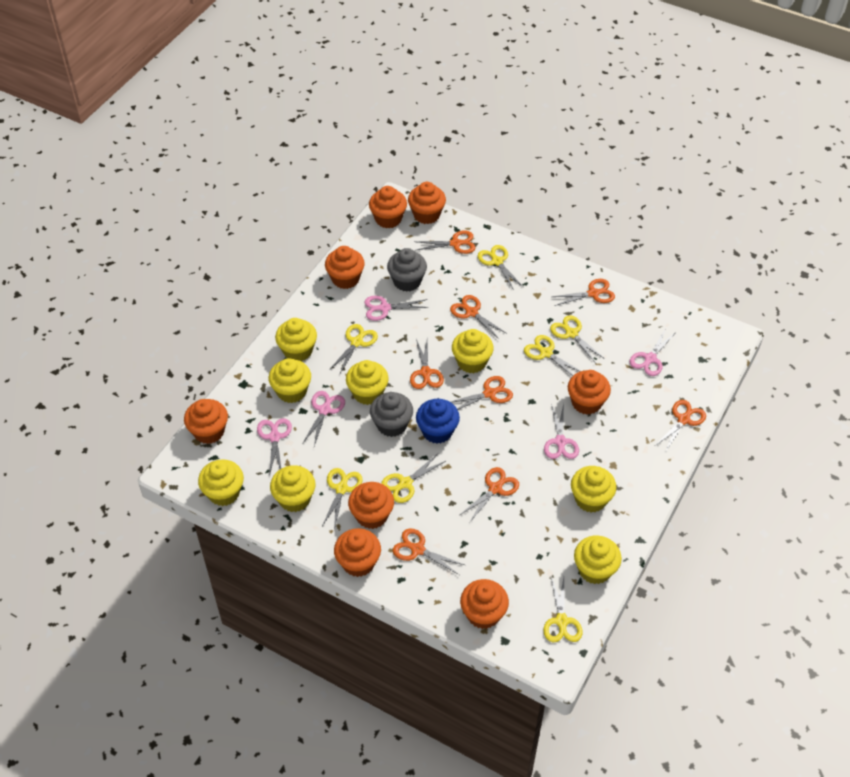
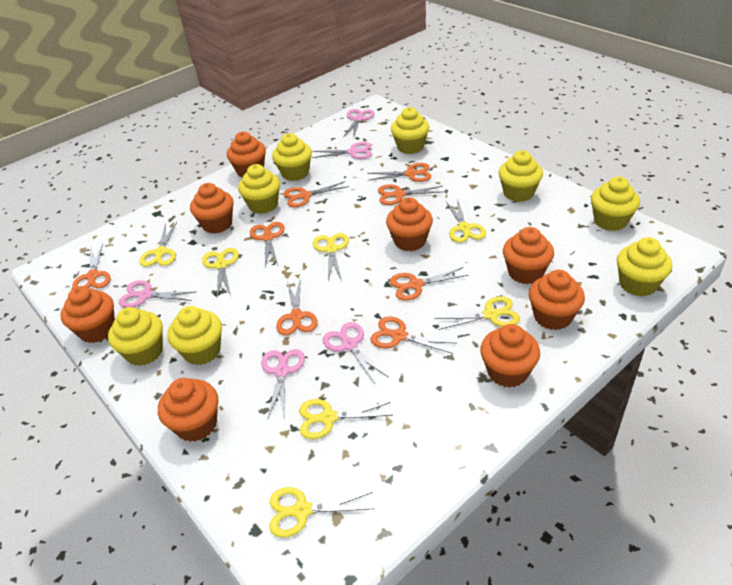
blue cupcake: 1 -> 0
grey cupcake: 2 -> 0

